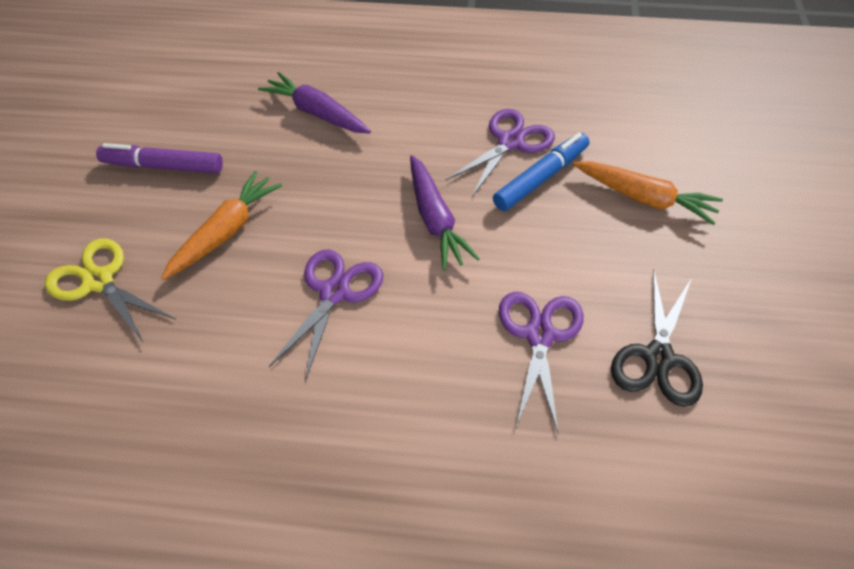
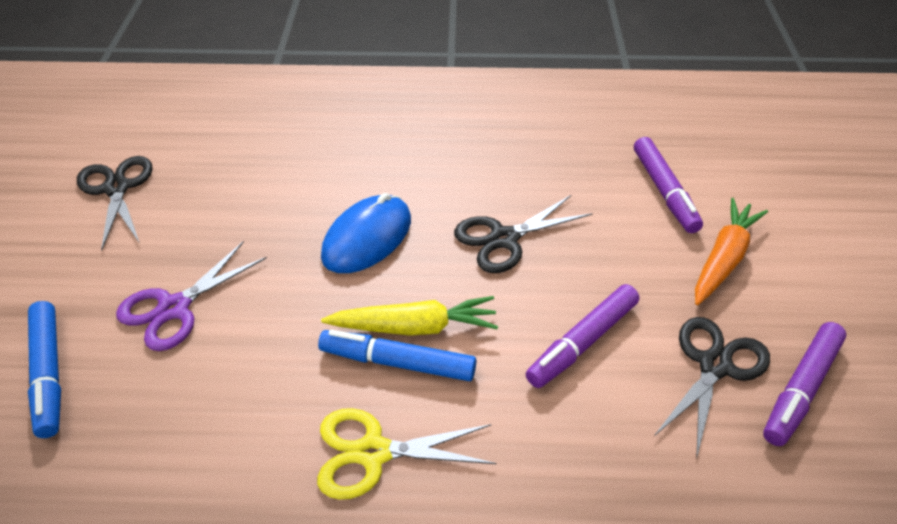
black scissors: 1 -> 3
blue marker: 1 -> 2
blue mouse: 0 -> 1
orange carrot: 2 -> 1
purple carrot: 2 -> 0
purple marker: 1 -> 3
purple scissors: 3 -> 1
yellow carrot: 0 -> 1

